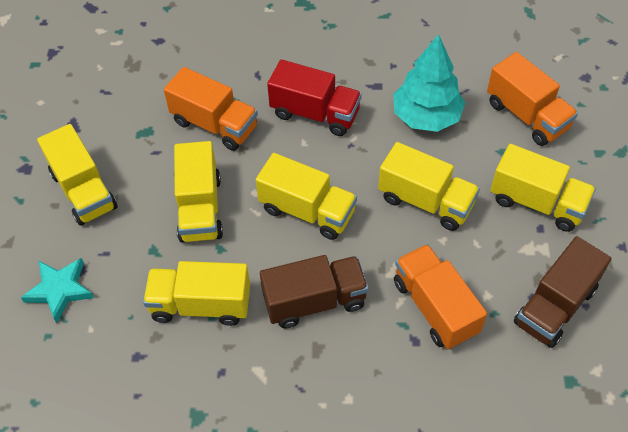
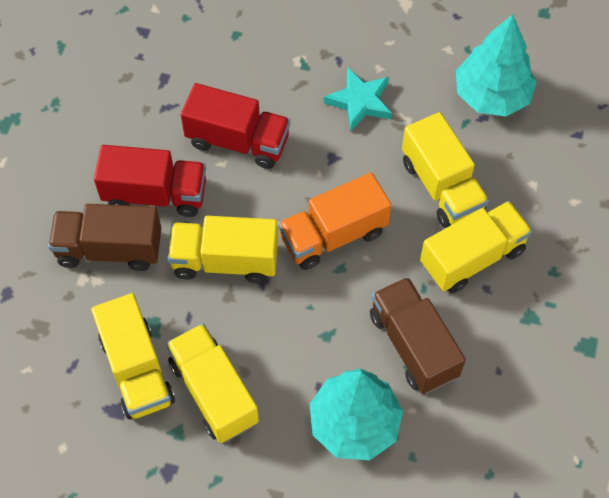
orange truck: 3 -> 1
red truck: 1 -> 2
turquoise tree: 1 -> 2
yellow truck: 6 -> 5

